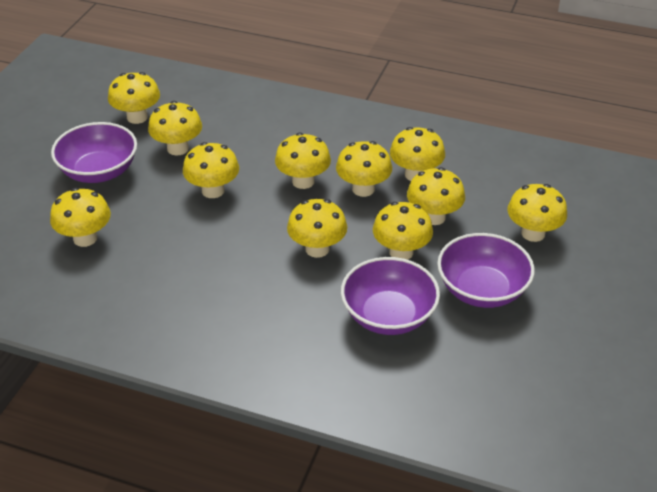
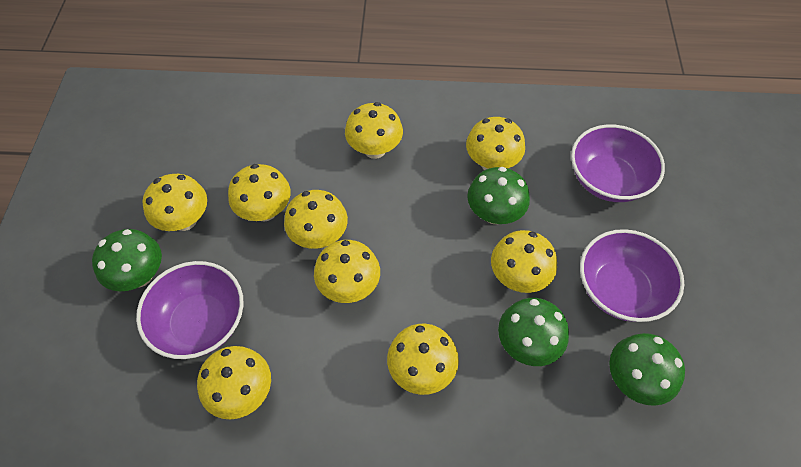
green mushroom: 0 -> 4
yellow mushroom: 11 -> 9

